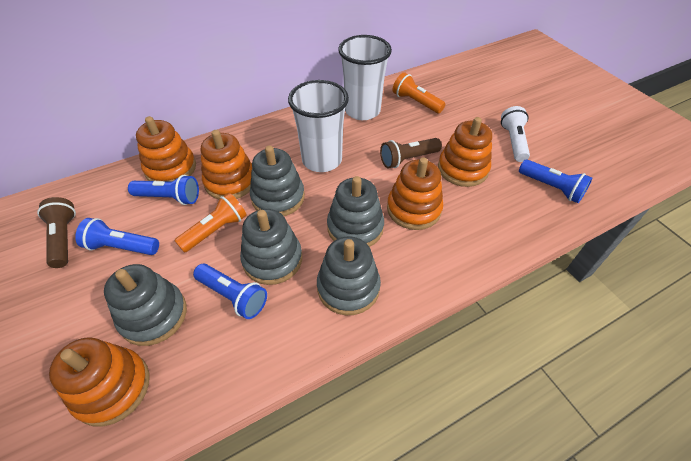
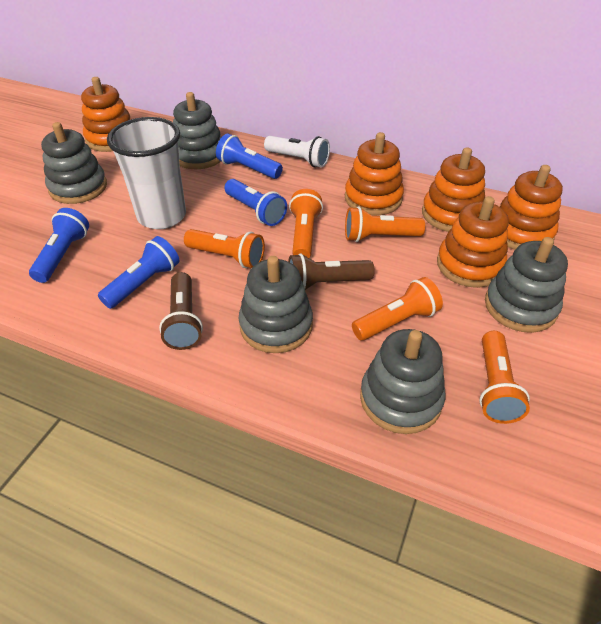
orange flashlight: 2 -> 5
white cup: 2 -> 1

